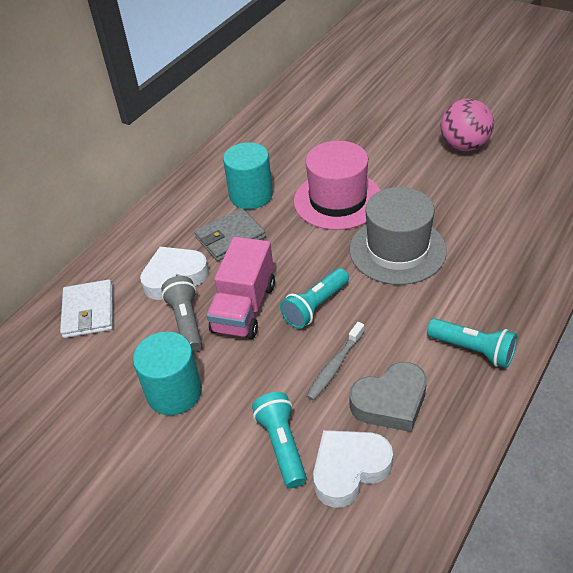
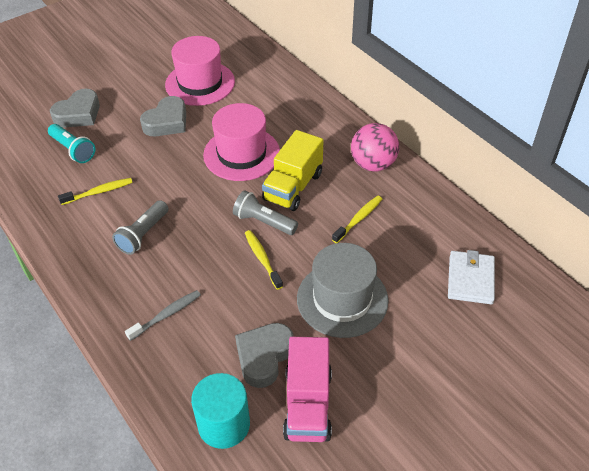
grey flashlight: 1 -> 2
grey heart: 1 -> 3
grey wallet: 1 -> 0
pink hat: 1 -> 2
turquoise cylinder: 2 -> 1
turquoise flashlight: 3 -> 1
white heart: 2 -> 0
yellow toothbrush: 0 -> 3
yellow truck: 0 -> 1

